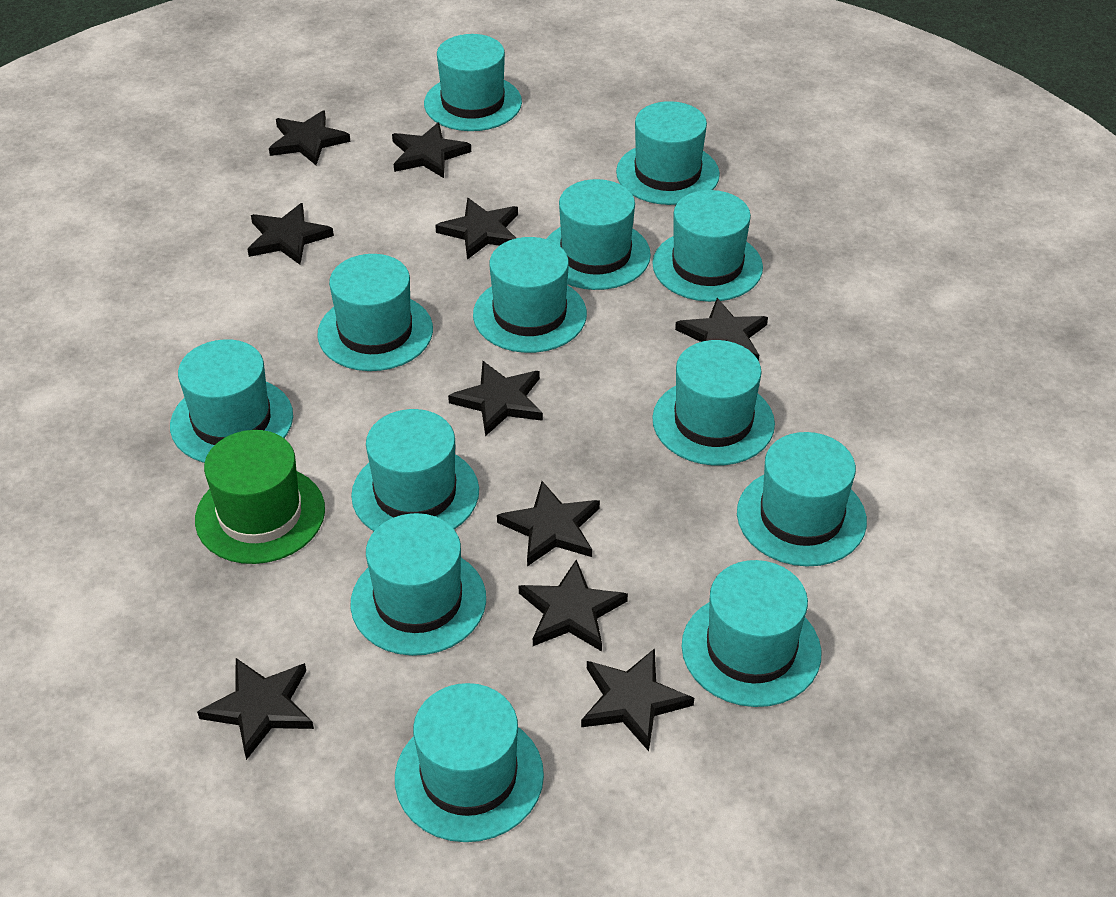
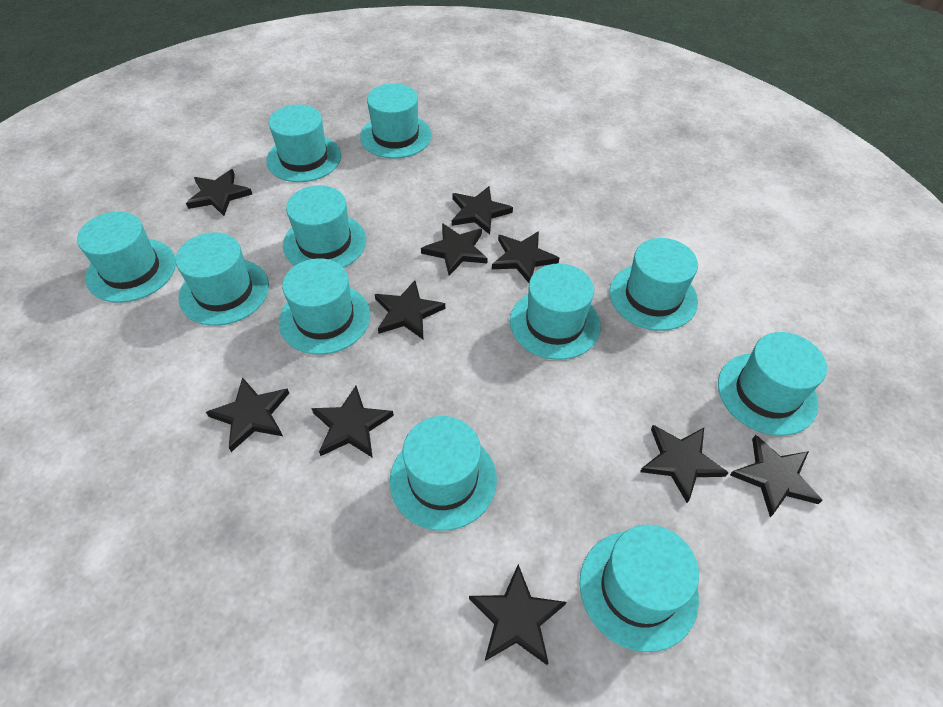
green hat: 1 -> 0
turquoise hat: 13 -> 11

